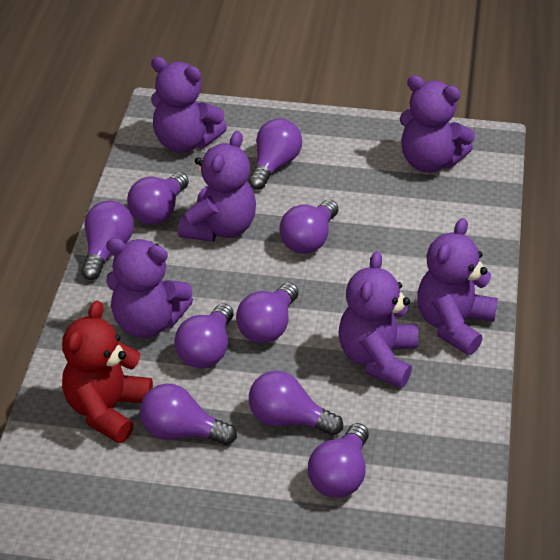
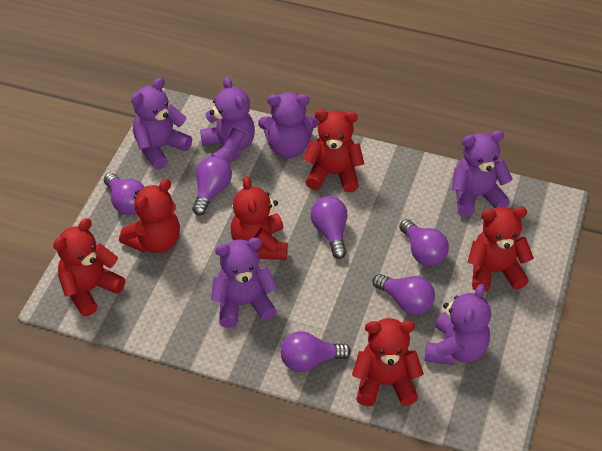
purple light bulb: 9 -> 6
red teddy bear: 1 -> 6

